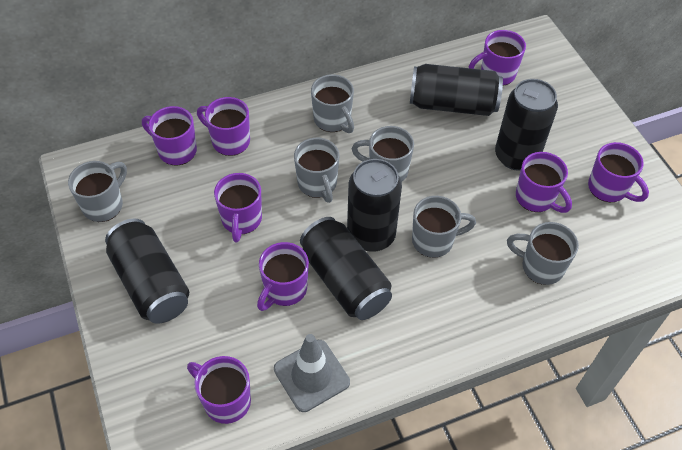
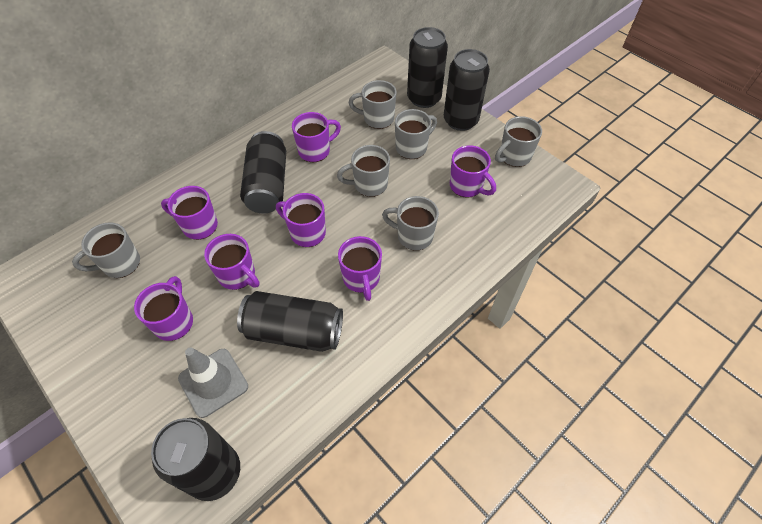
purple mug: 8 -> 7

